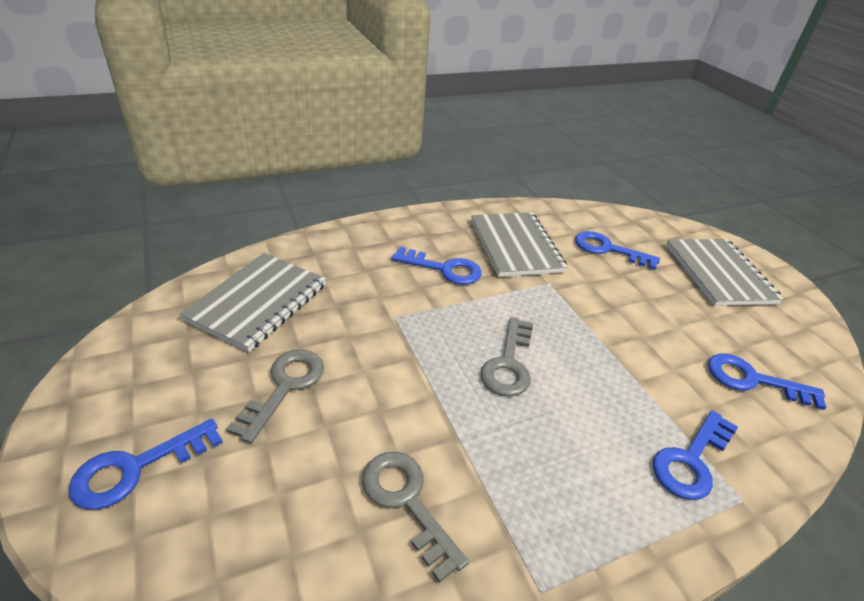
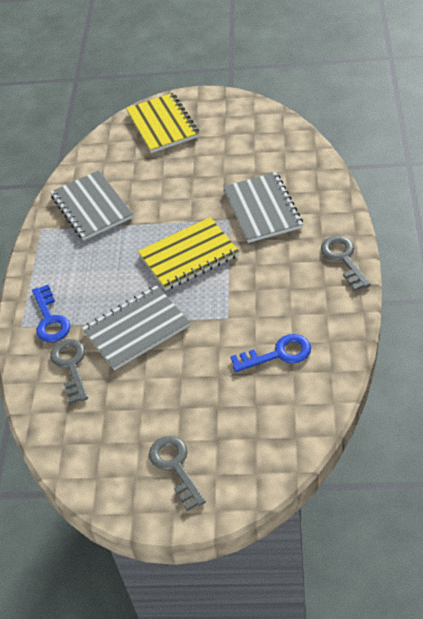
blue key: 5 -> 2
yellow notebook: 0 -> 2

